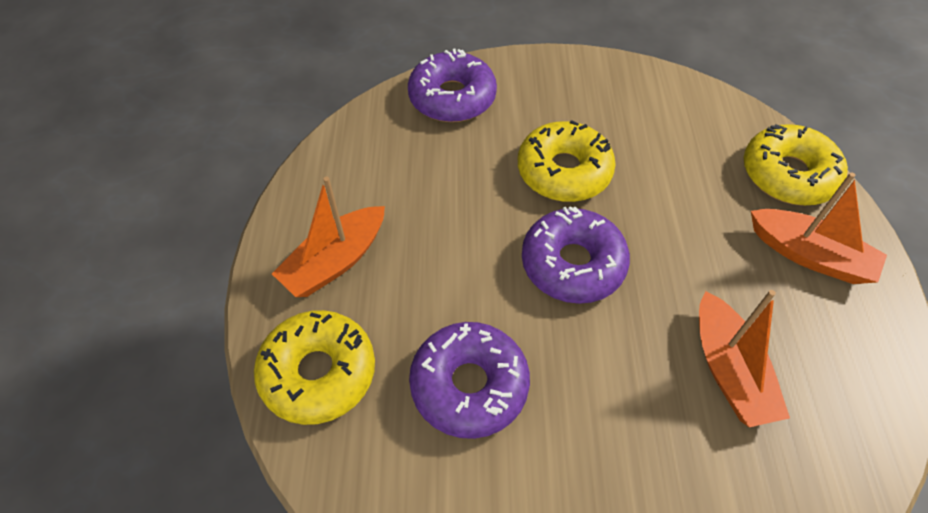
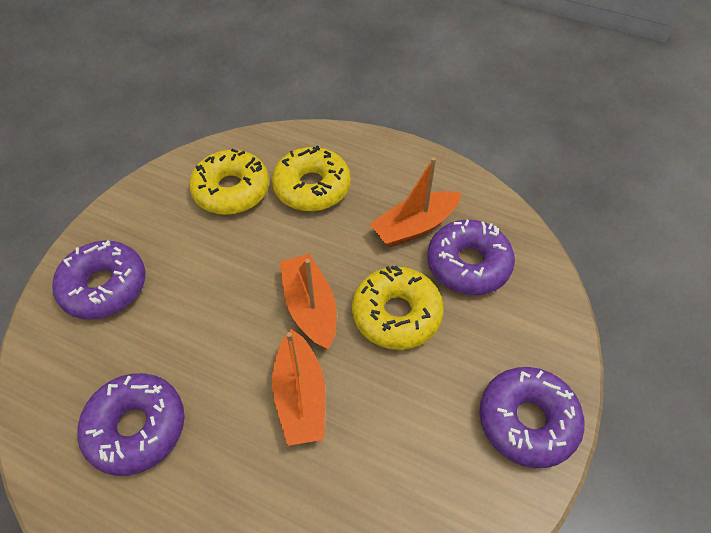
purple donut: 3 -> 4

